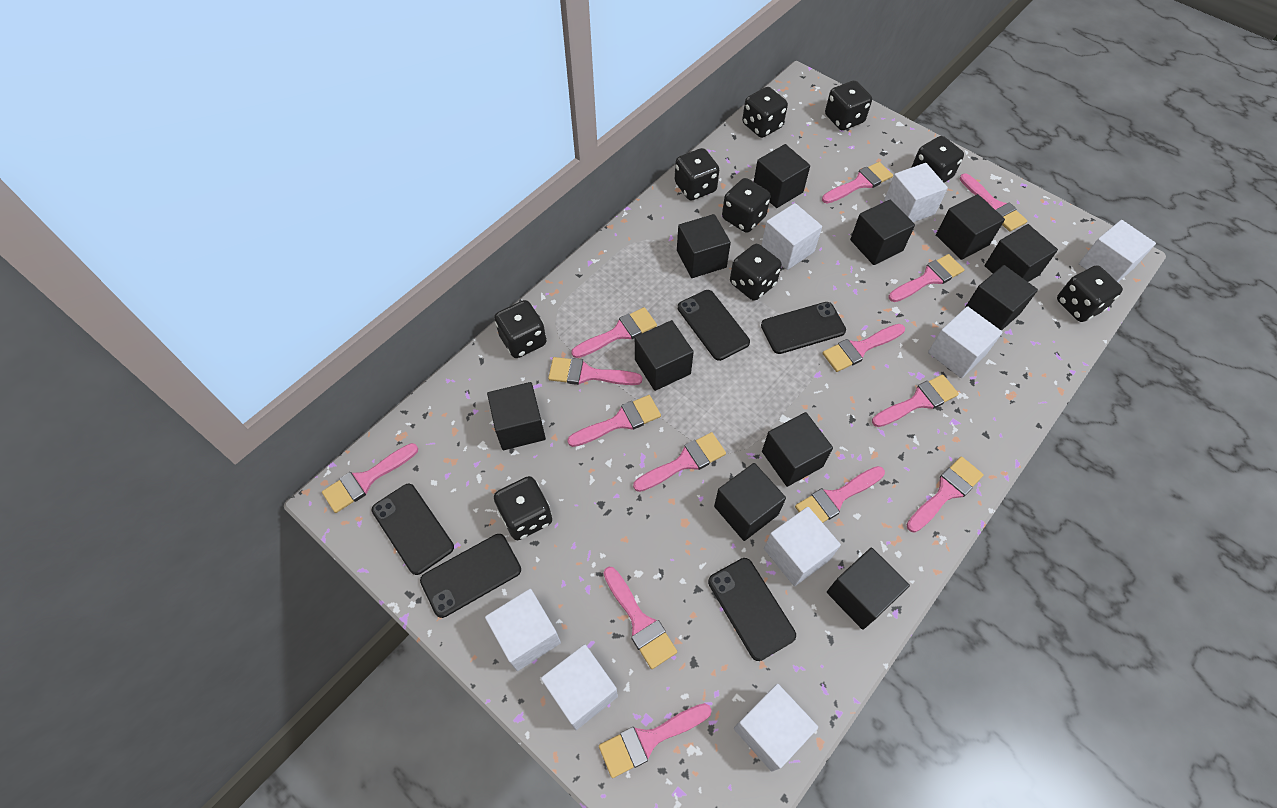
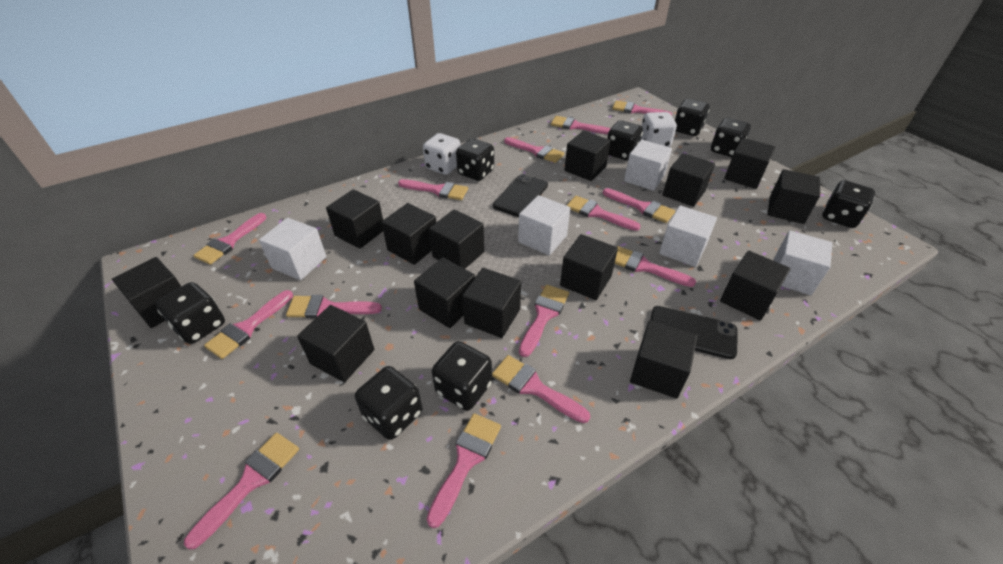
black cube: 11 -> 14
black dice: 9 -> 8
black phone: 5 -> 2
white cube: 8 -> 5
white dice: 0 -> 2

